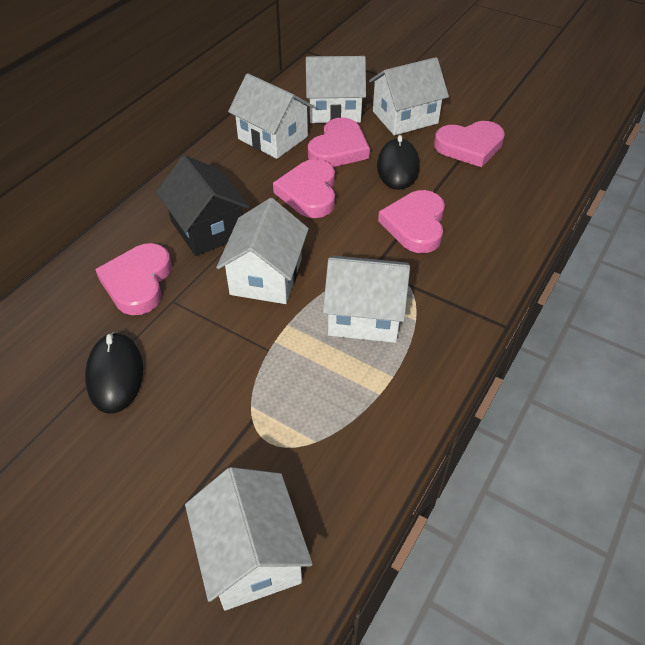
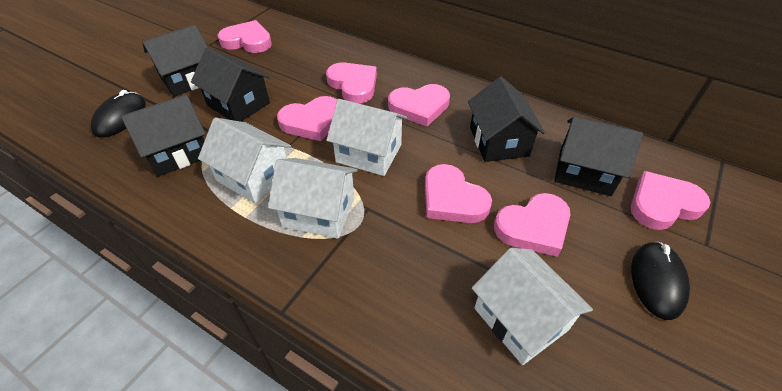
black house: 1 -> 5
pink heart: 5 -> 7
white house: 6 -> 4

